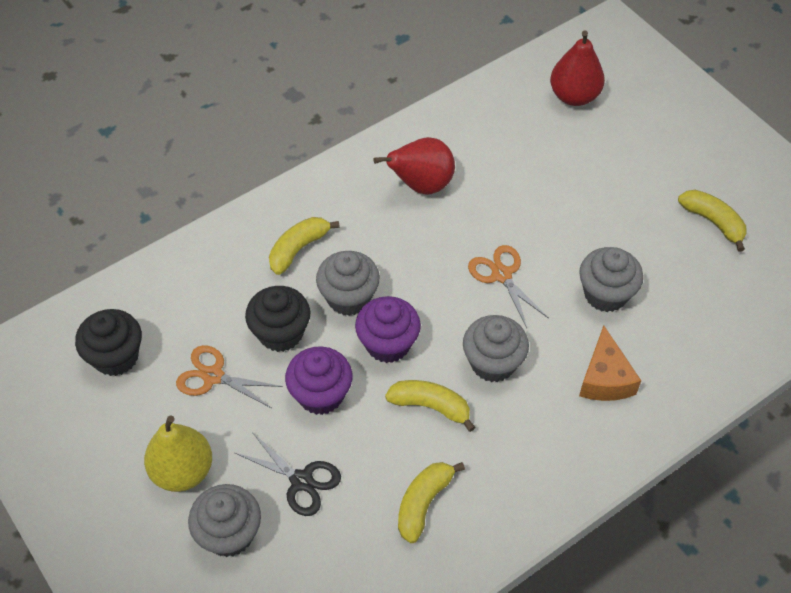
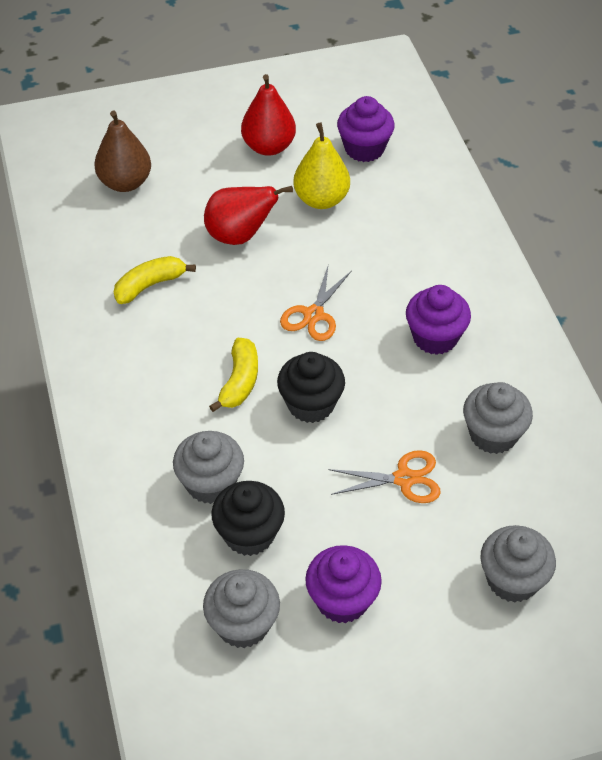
black scissors: 1 -> 0
brown pear: 0 -> 1
orange cheese: 1 -> 0
purple cupcake: 2 -> 3
yellow banana: 4 -> 2

